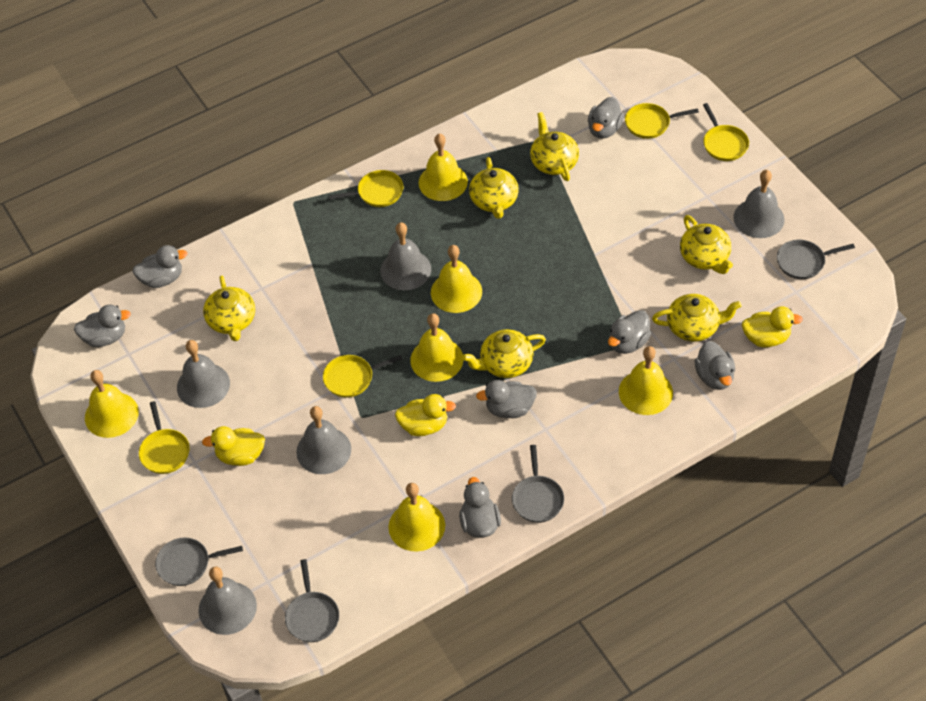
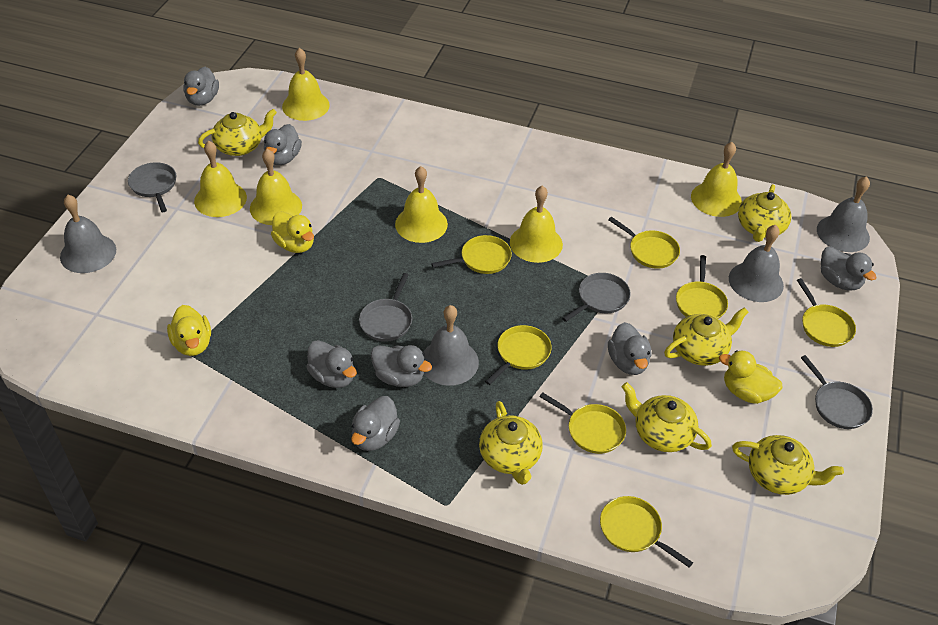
grey bell: 5 -> 4
yellow pan: 5 -> 7

